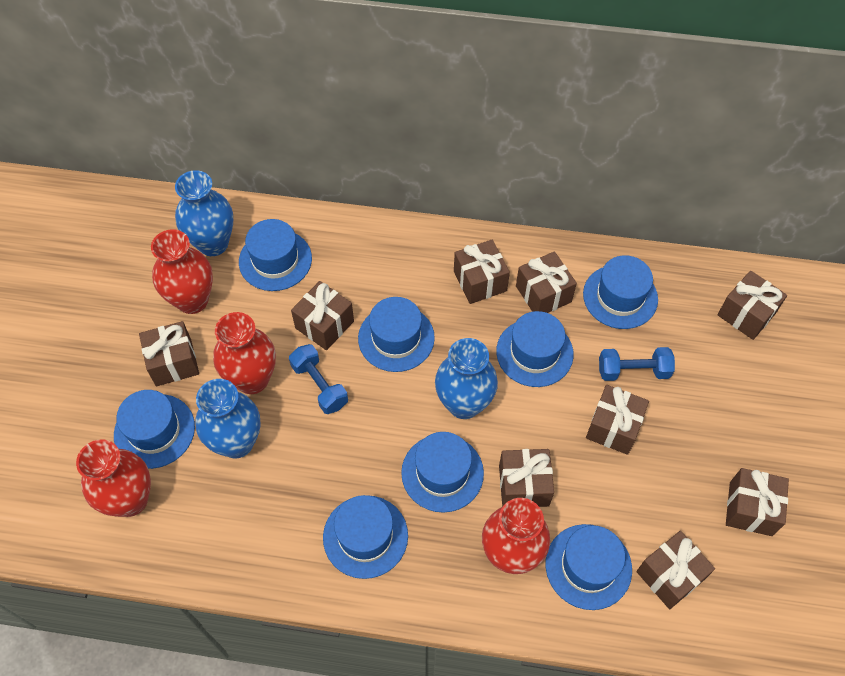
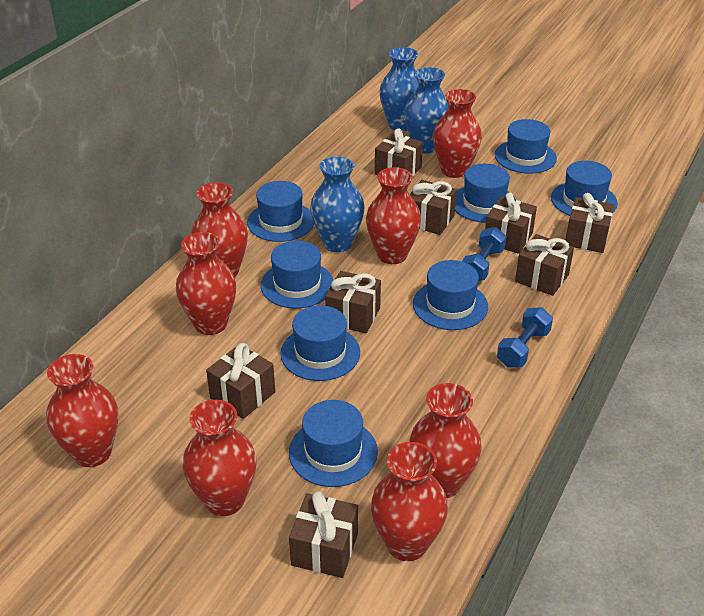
brown gift: 9 -> 8
red vase: 4 -> 8

